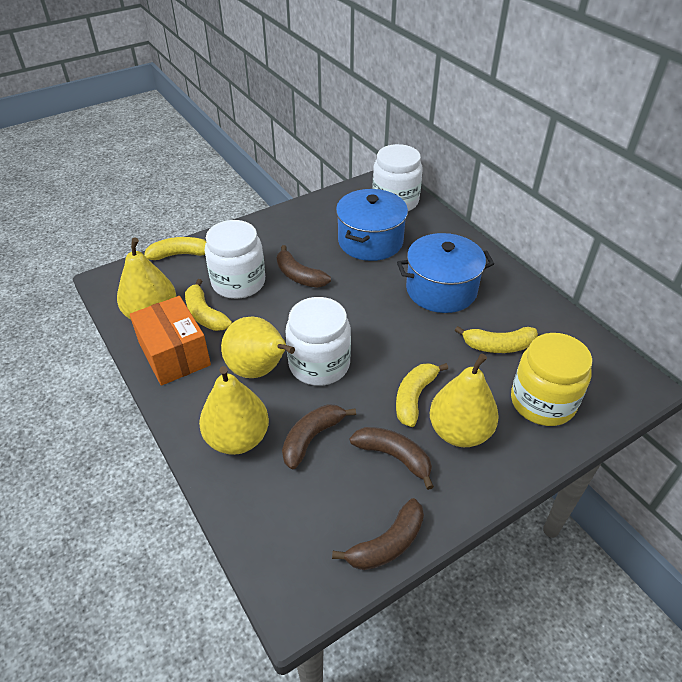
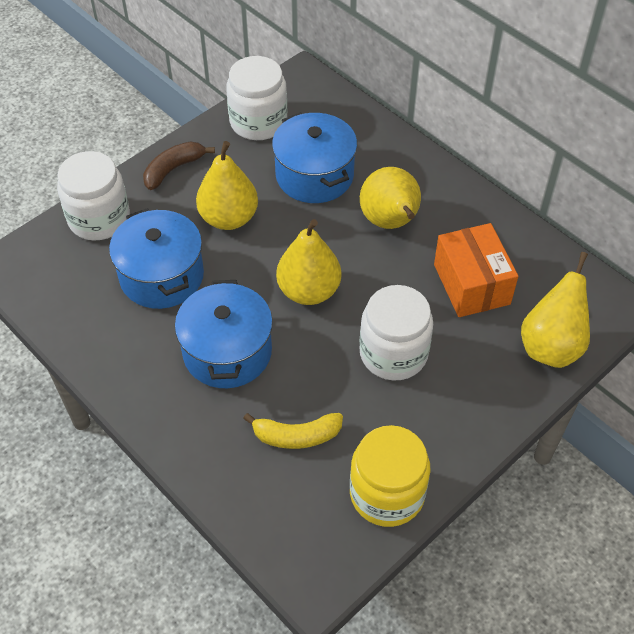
blue pot: 2 -> 3
brown banana: 4 -> 1
yellow banana: 4 -> 1

